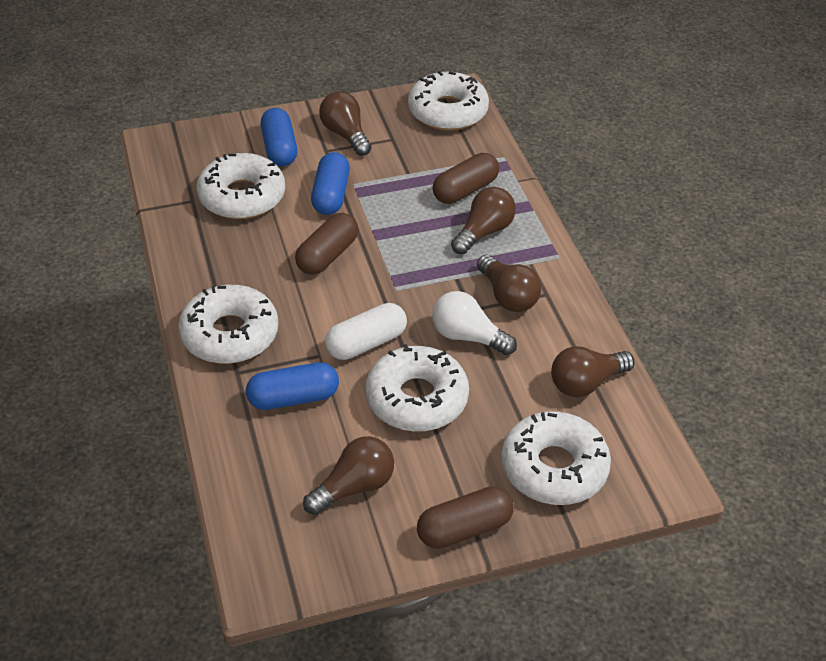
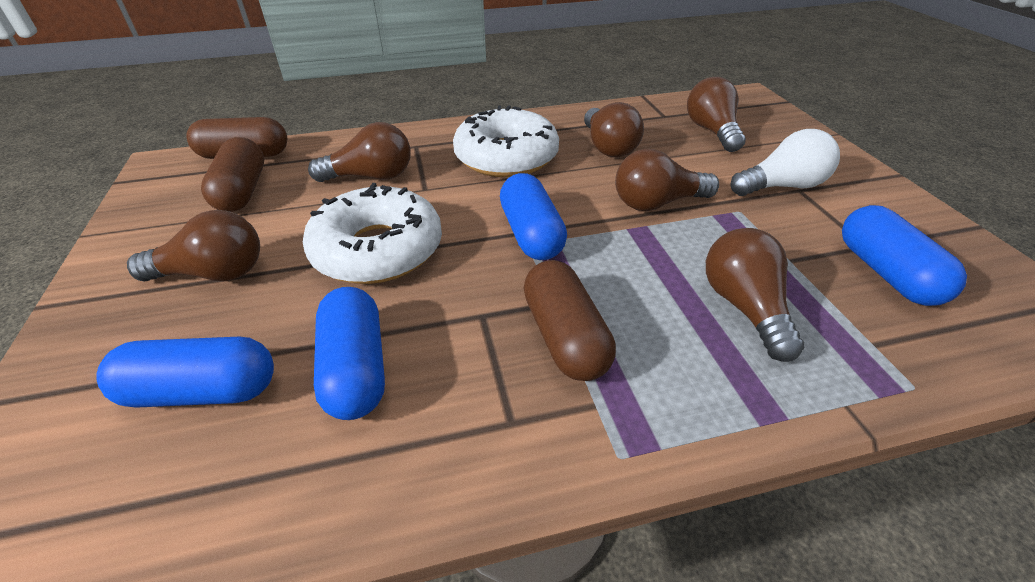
blue capsule: 3 -> 4
brown light bulb: 5 -> 6
white capsule: 1 -> 0
white donut: 5 -> 2

